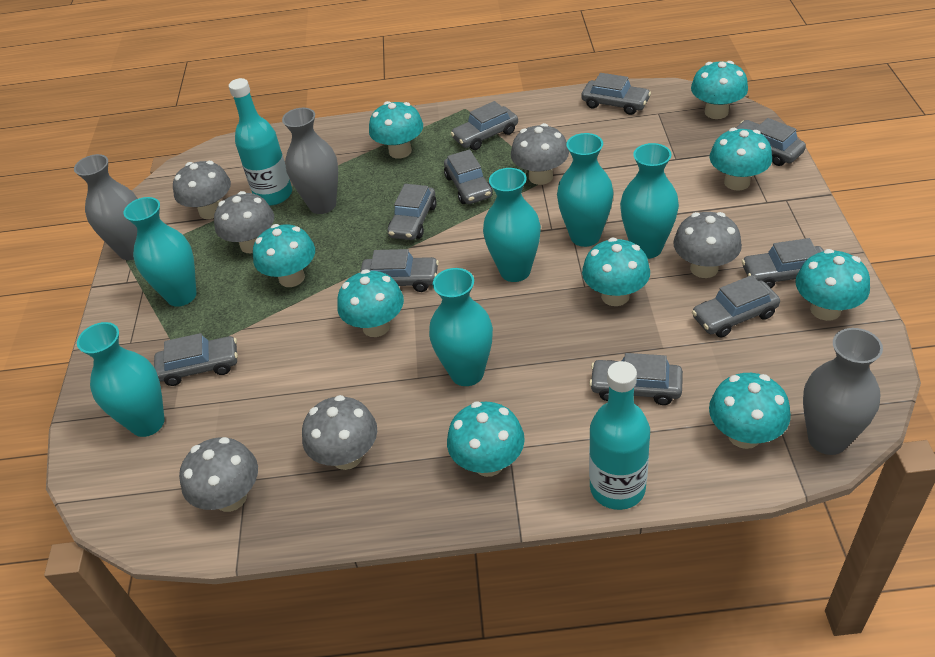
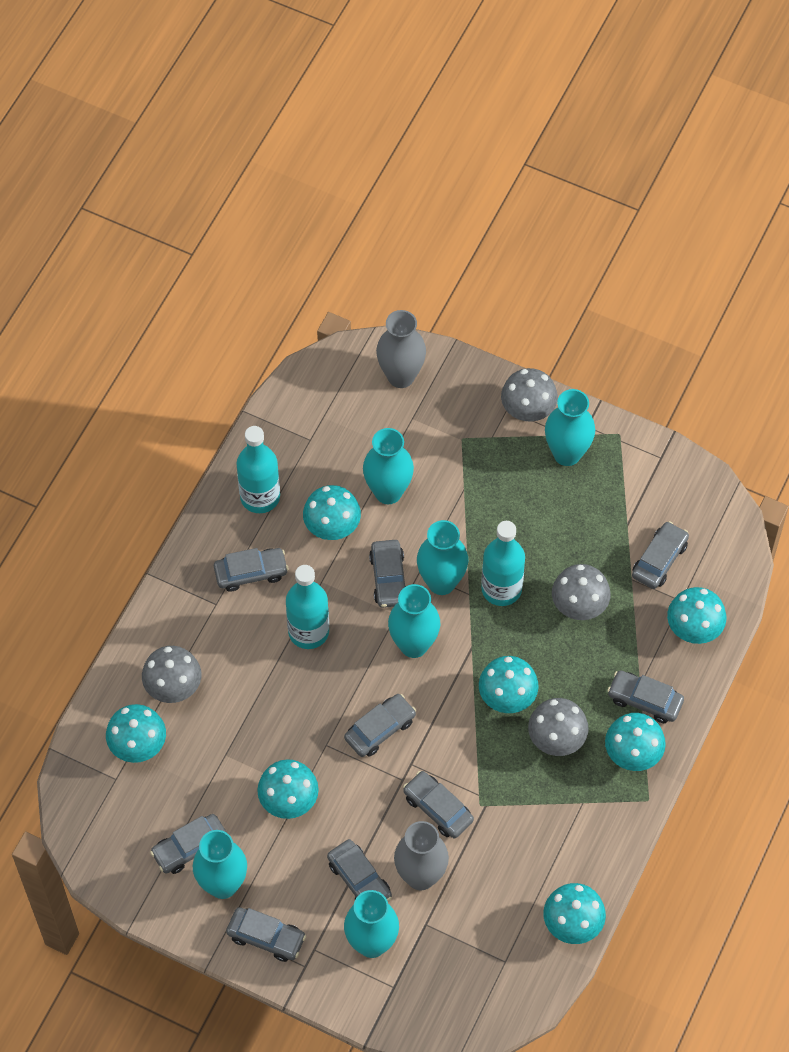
grey car: 10 -> 9
grey mushroom: 6 -> 4
grey vase: 3 -> 2
turquoise bottle: 2 -> 3
turquoise mushroom: 9 -> 7

